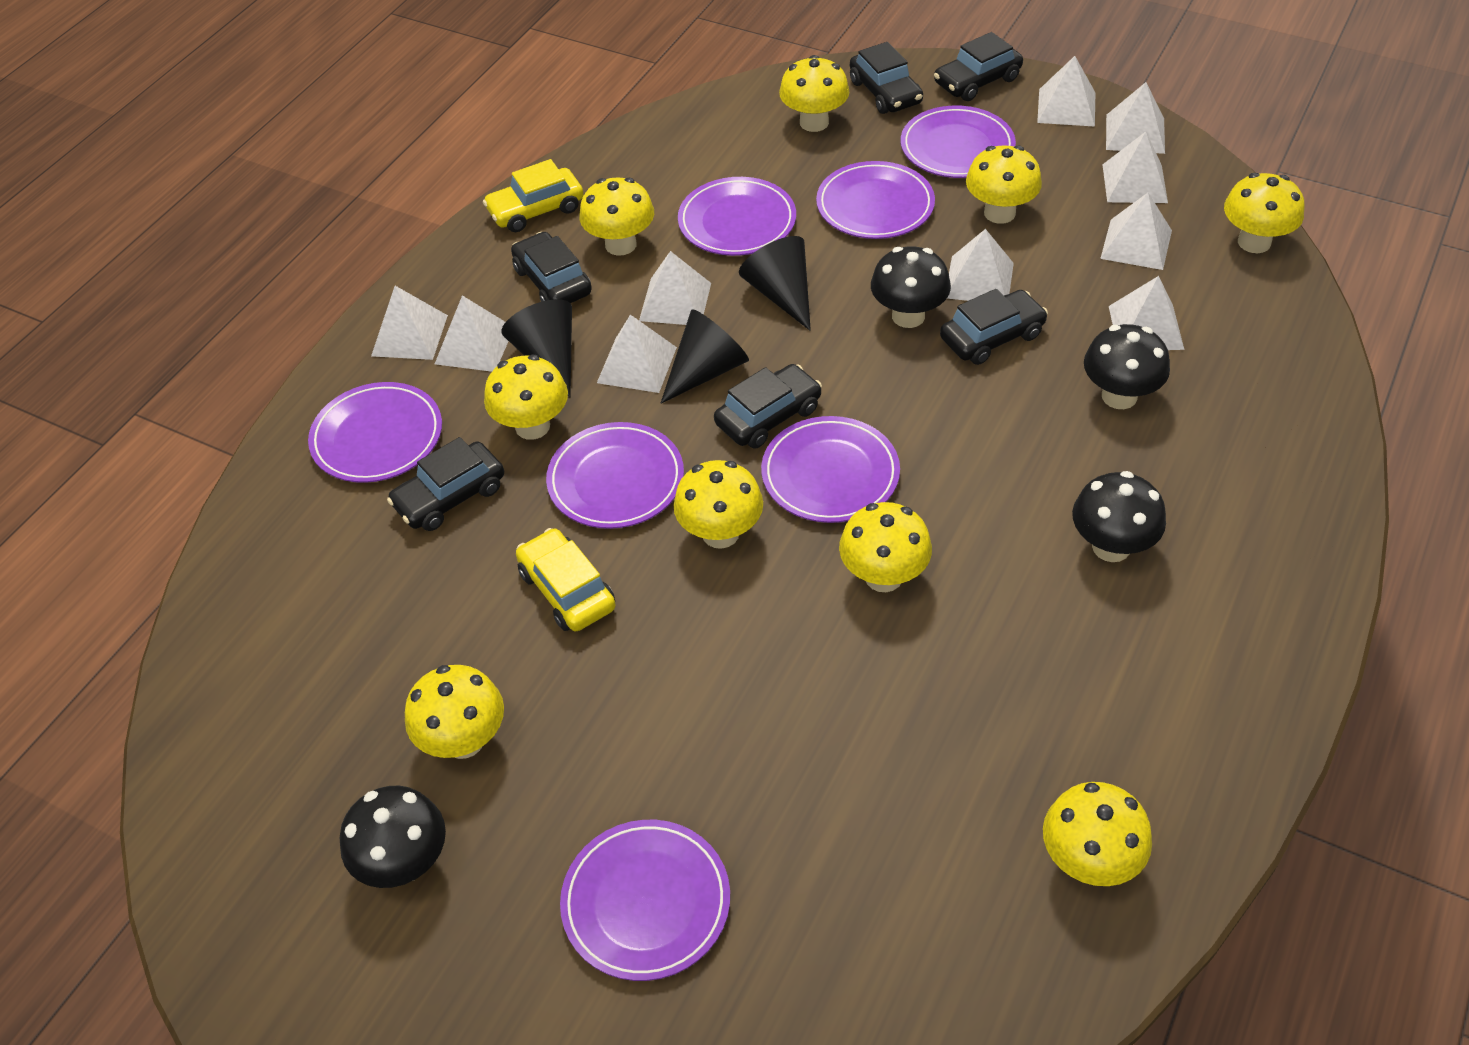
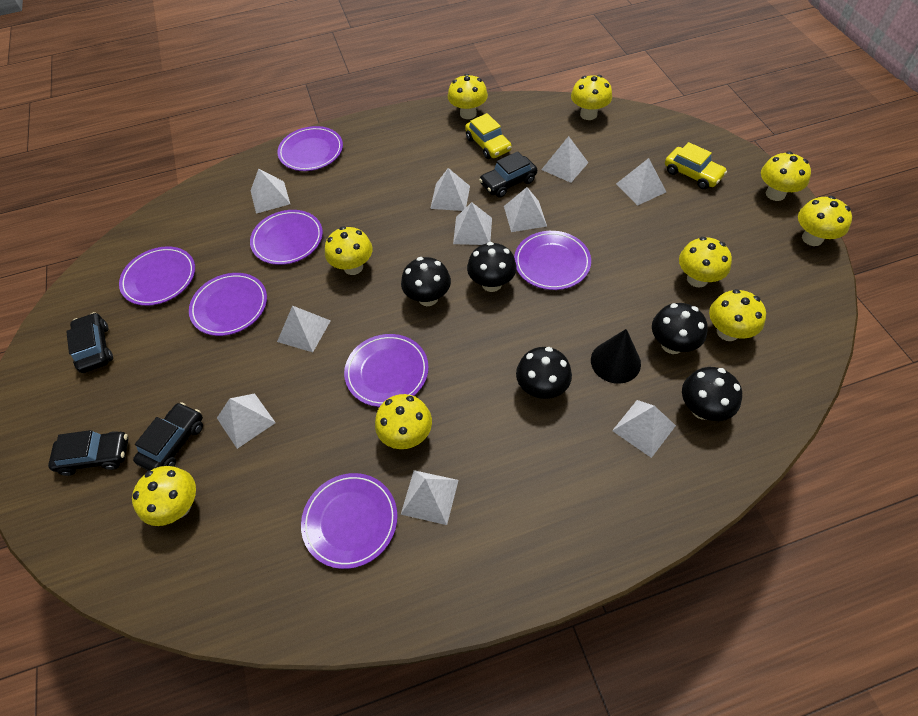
black car: 6 -> 4
black cone: 3 -> 1
black mushroom: 4 -> 5

